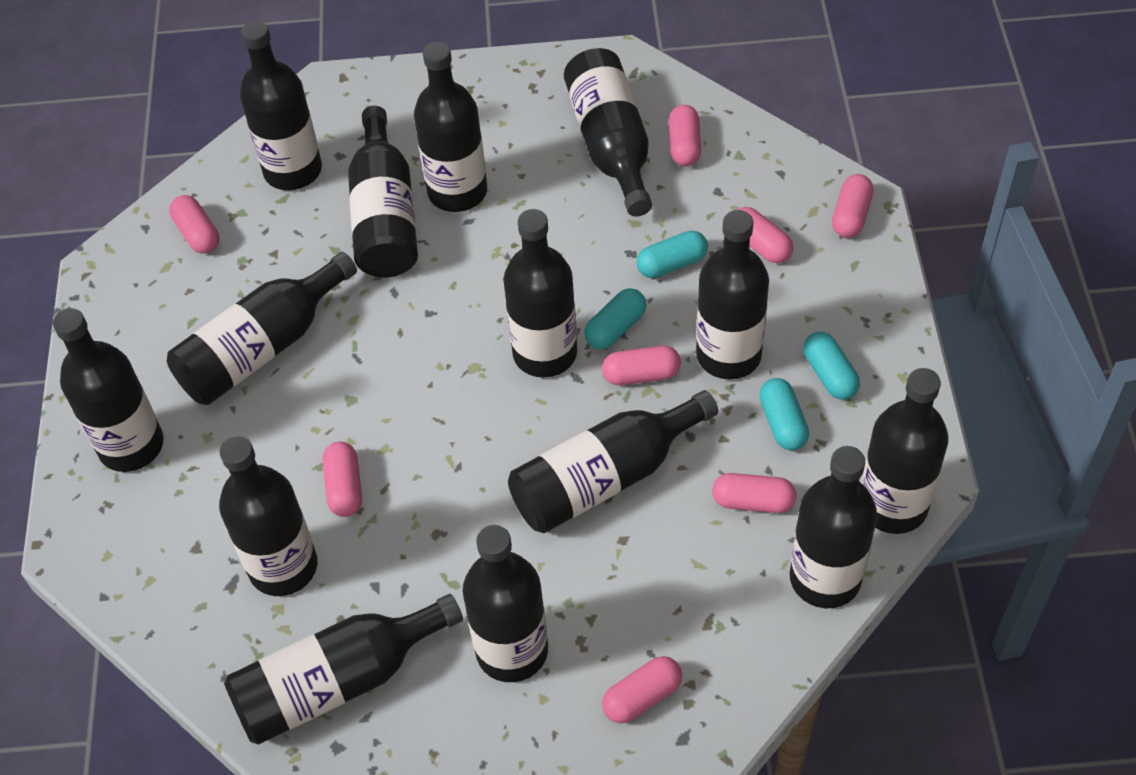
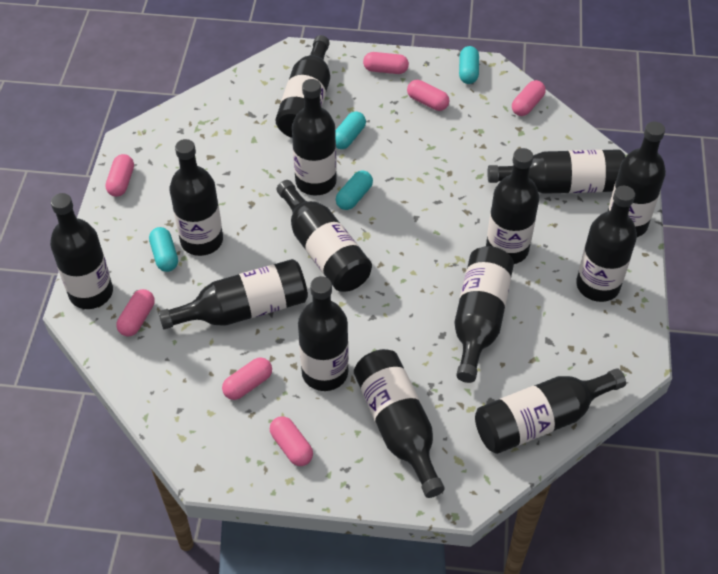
pink capsule: 8 -> 7

